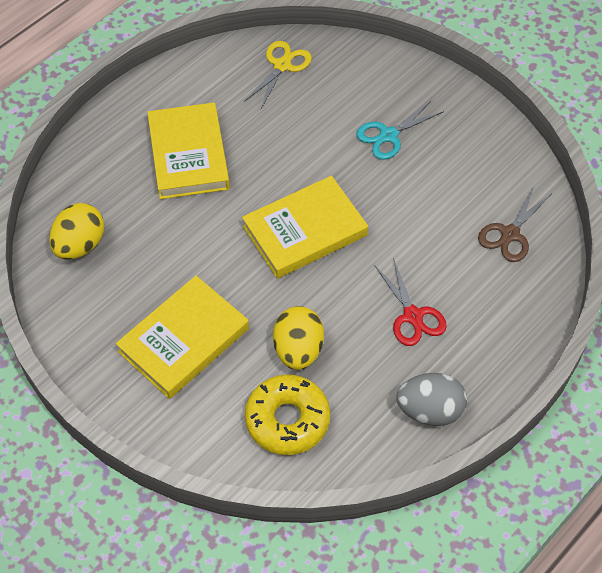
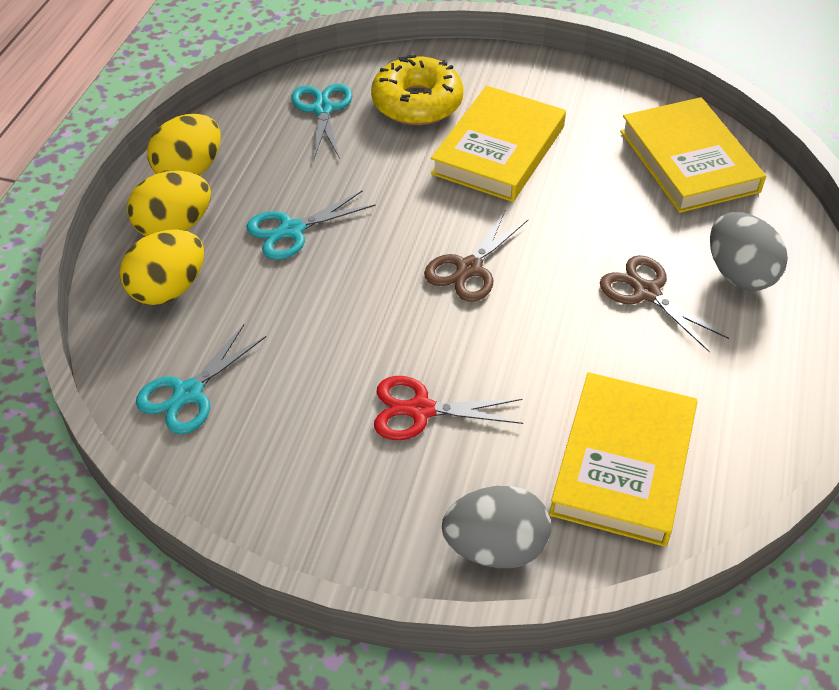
brown scissors: 1 -> 2
grey egg: 1 -> 2
turquoise scissors: 1 -> 3
yellow egg: 2 -> 3
yellow scissors: 1 -> 0

